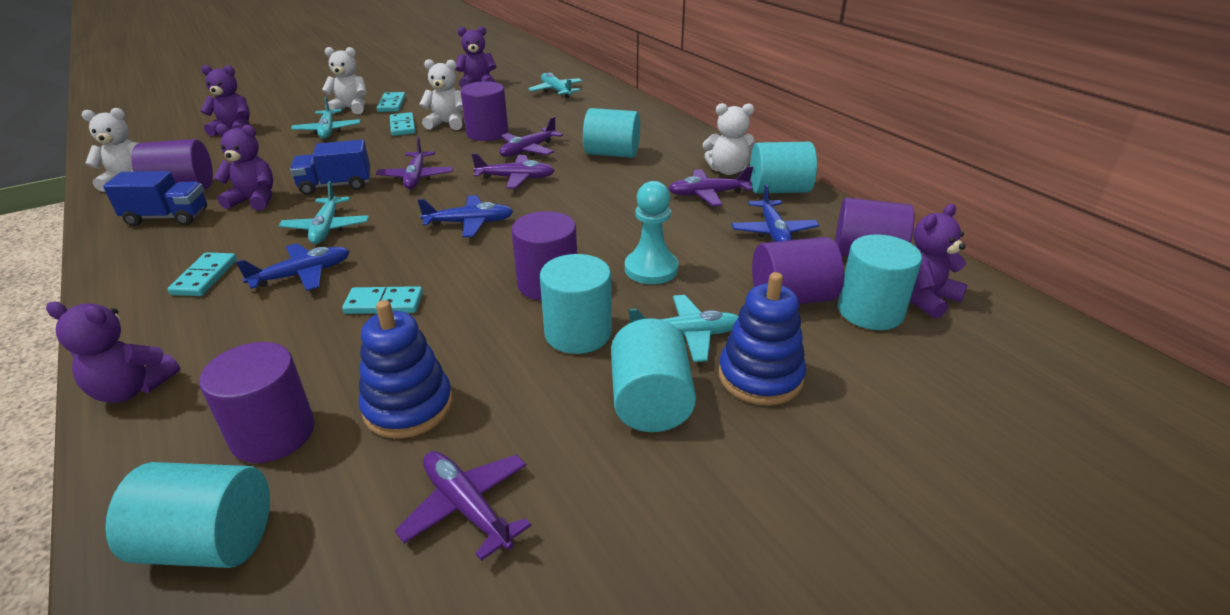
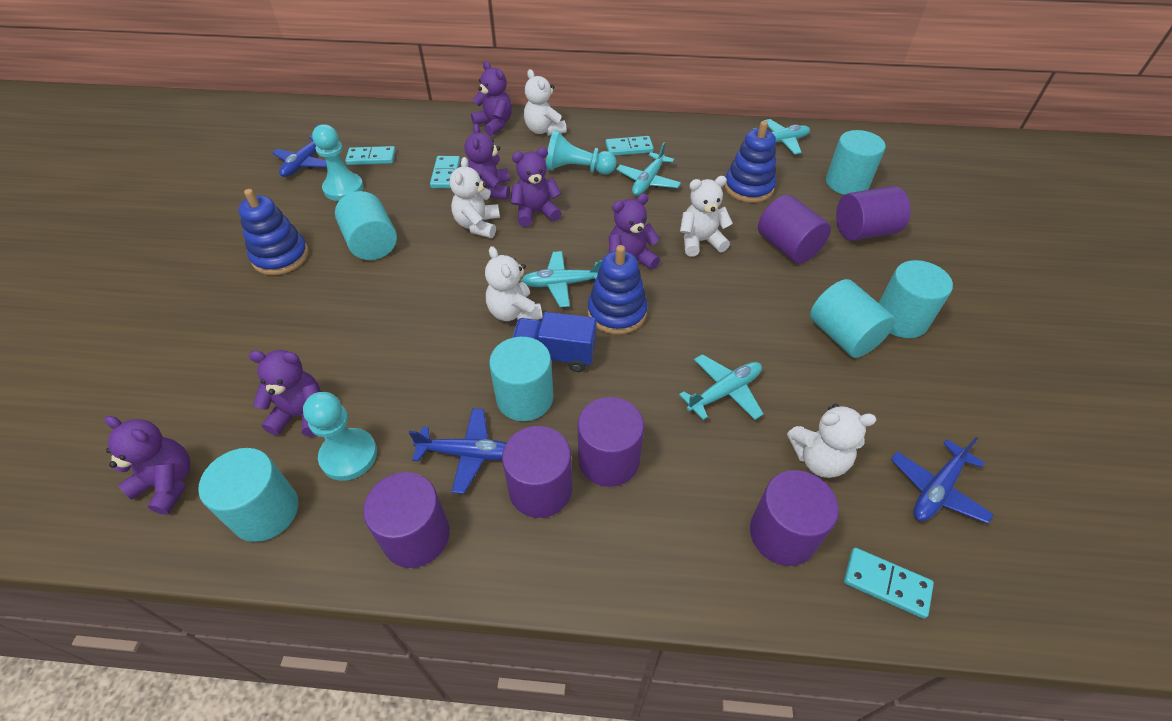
blue stacking toy: 2 -> 3
blue truck: 2 -> 1
purple plane: 5 -> 0
purple teddy bear: 5 -> 6
turquoise pawn: 1 -> 3
white teddy bear: 4 -> 5

